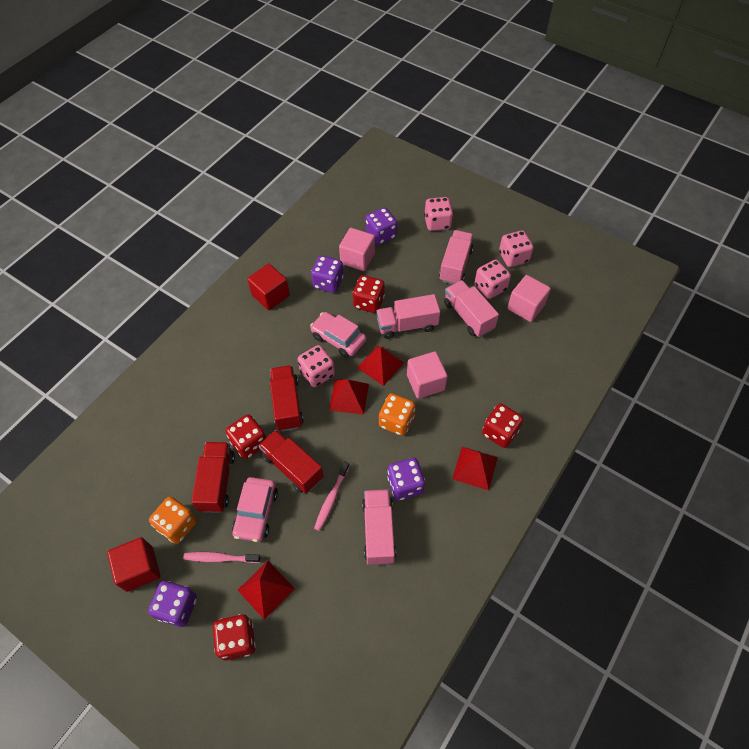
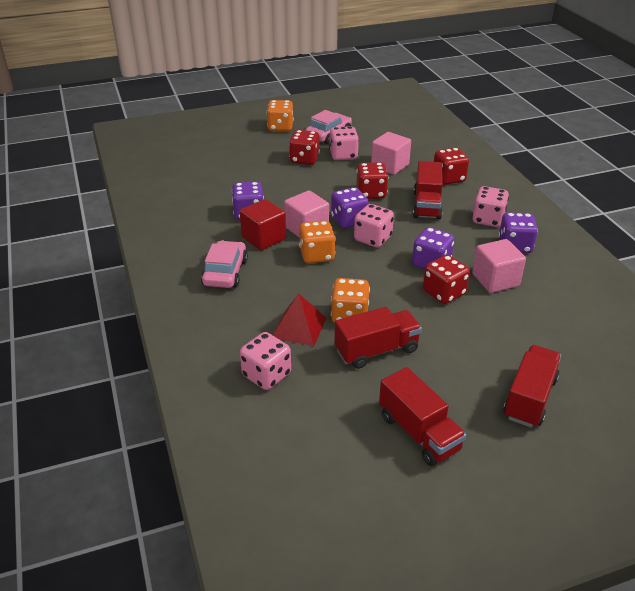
orange dice: 2 -> 3
pink toothbrush: 2 -> 0
pink truck: 4 -> 0
red cube: 2 -> 1
red pyramid: 4 -> 1
red truck: 3 -> 4

